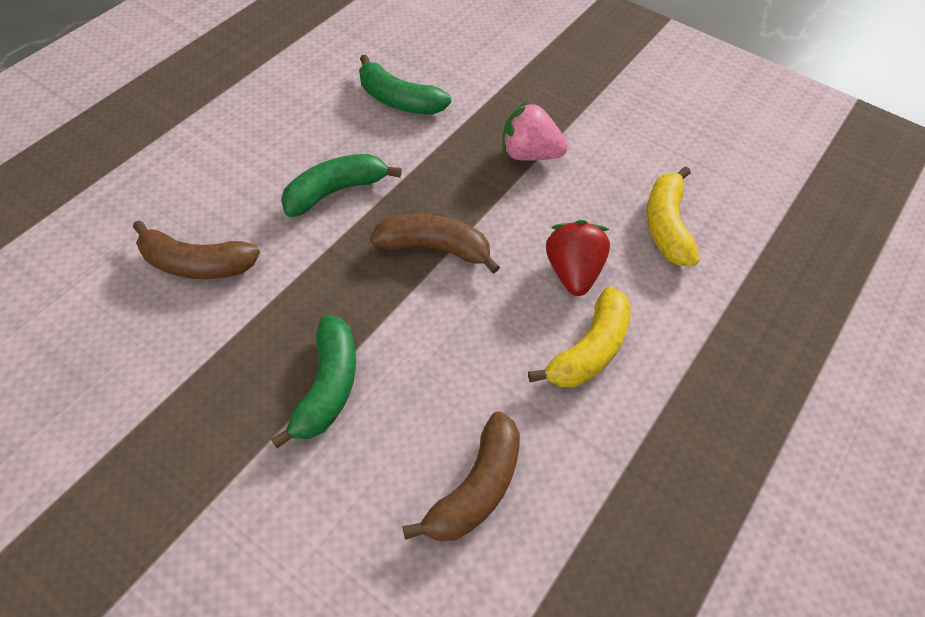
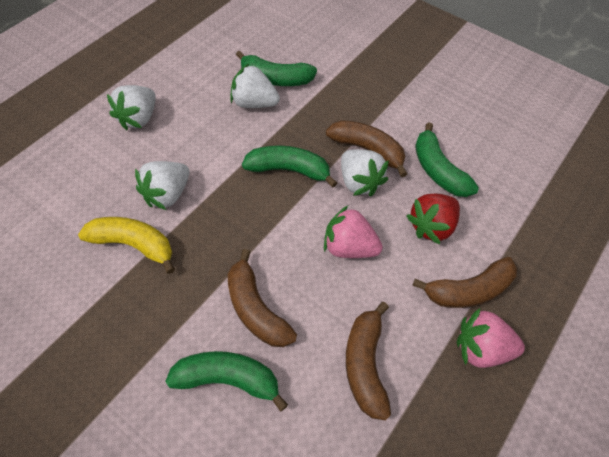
brown banana: 3 -> 4
green banana: 3 -> 4
pink strawberry: 1 -> 2
white strawberry: 0 -> 4
yellow banana: 2 -> 1

